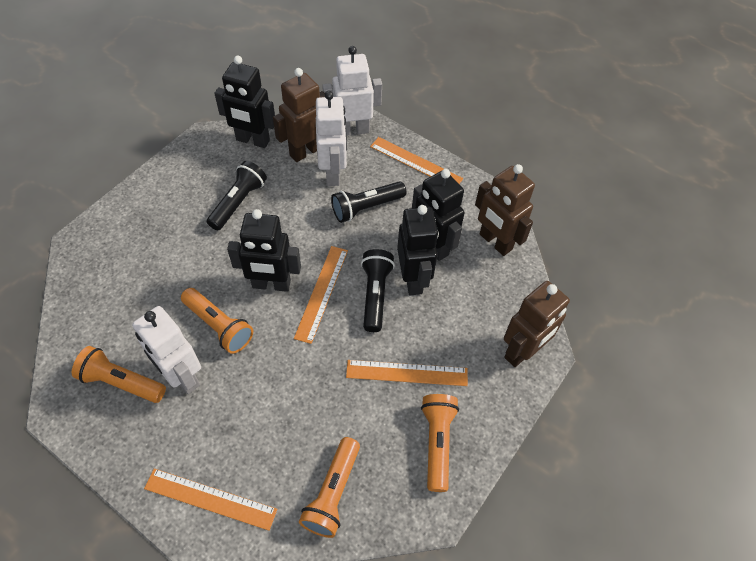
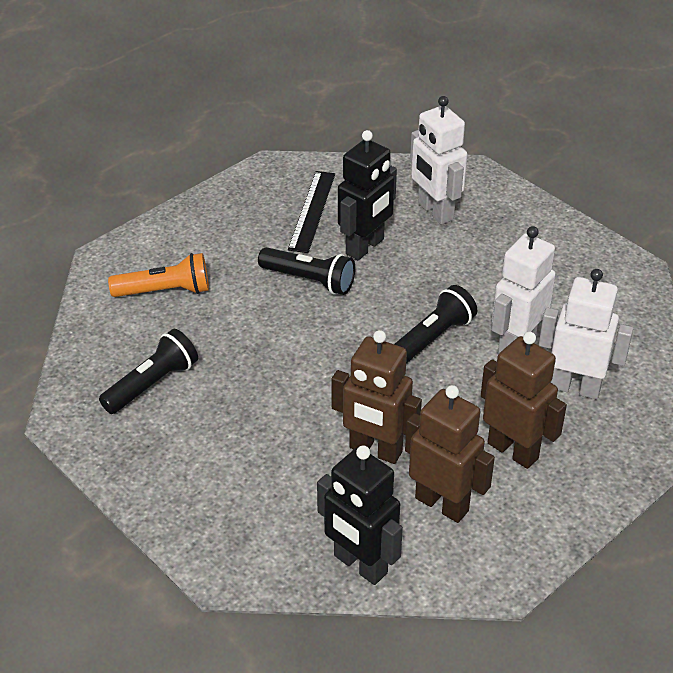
black robot: 4 -> 2
black ruler: 0 -> 1
orange flashlight: 4 -> 1
orange ruler: 4 -> 0

